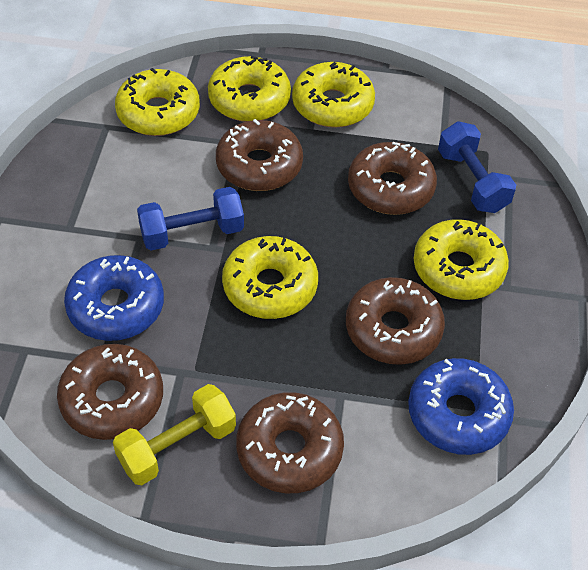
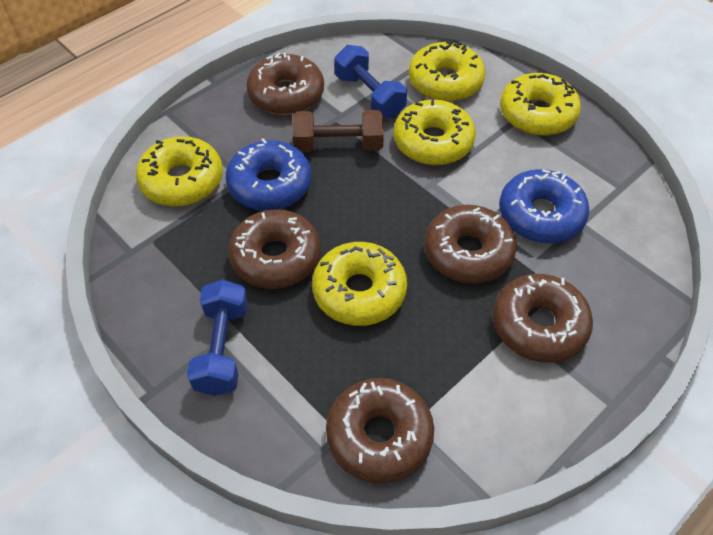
brown dumbbell: 0 -> 1
yellow dumbbell: 1 -> 0

